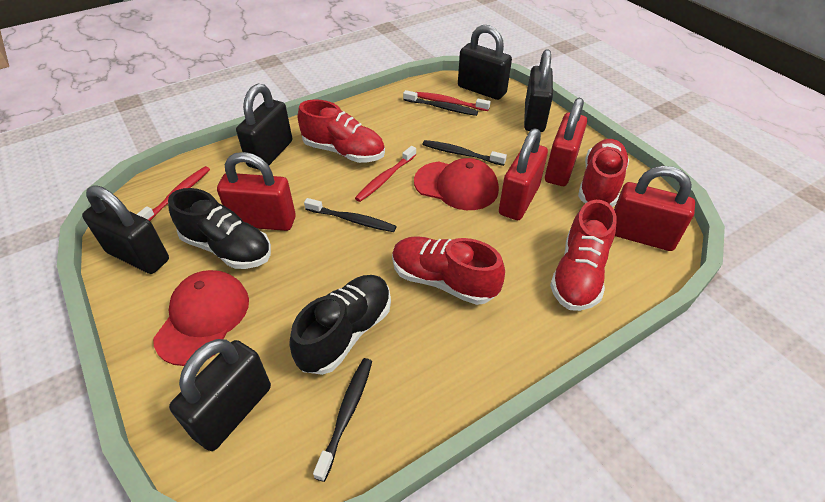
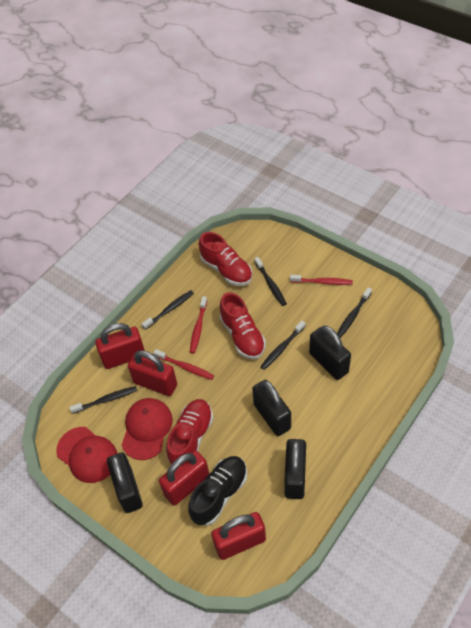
black padlock: 5 -> 4
black shoe: 2 -> 1
black toothbrush: 4 -> 5
red shoe: 4 -> 3

